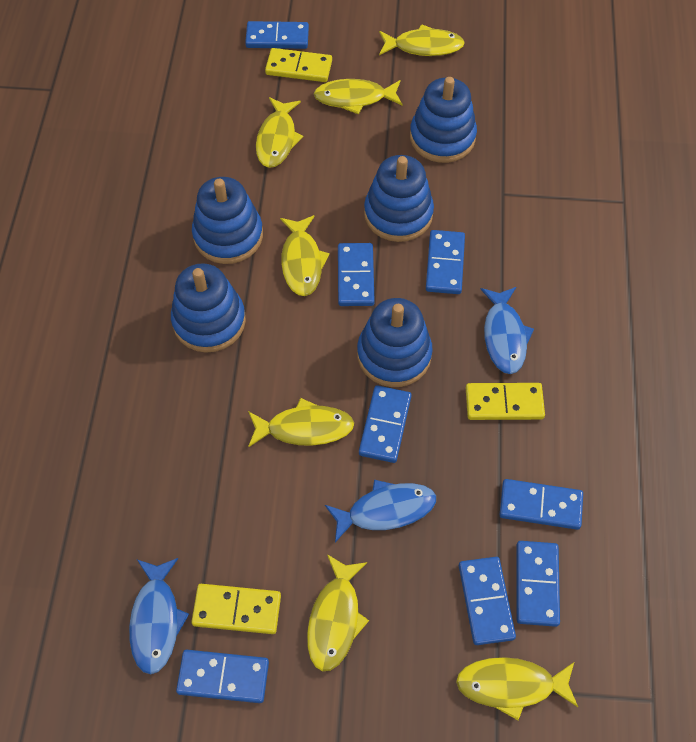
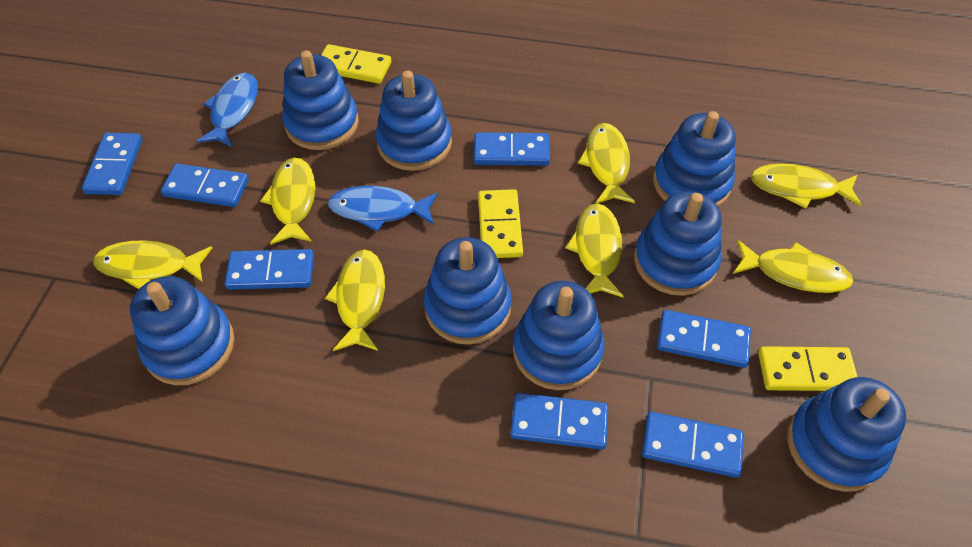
blue domino: 8 -> 7
blue fish: 3 -> 2
blue stacking toy: 5 -> 8

